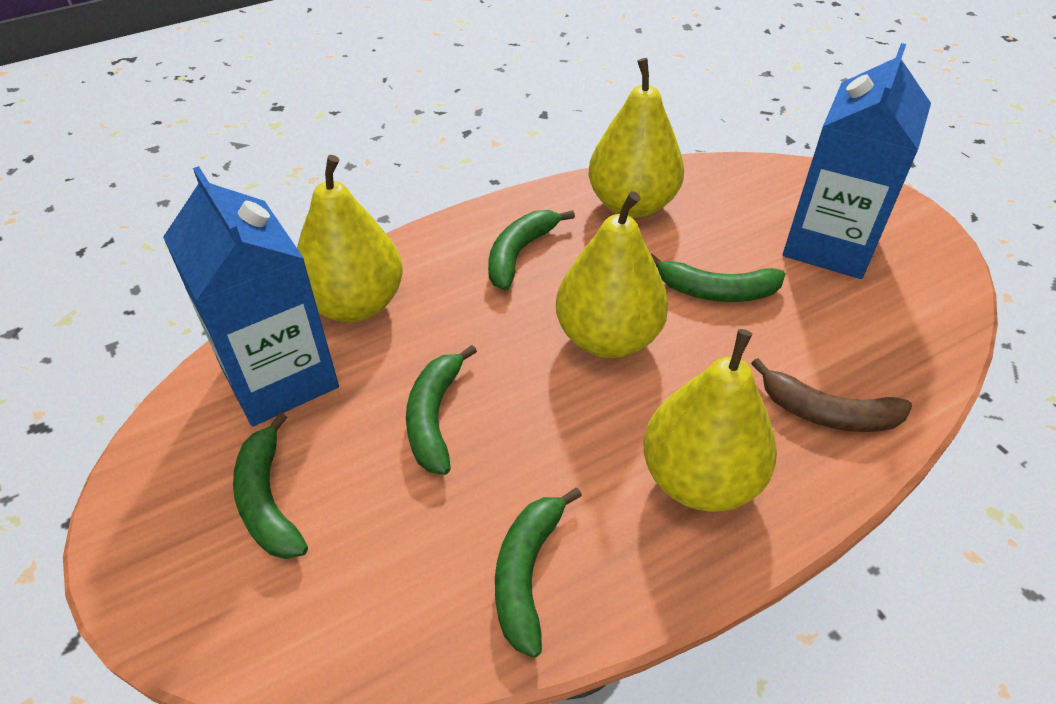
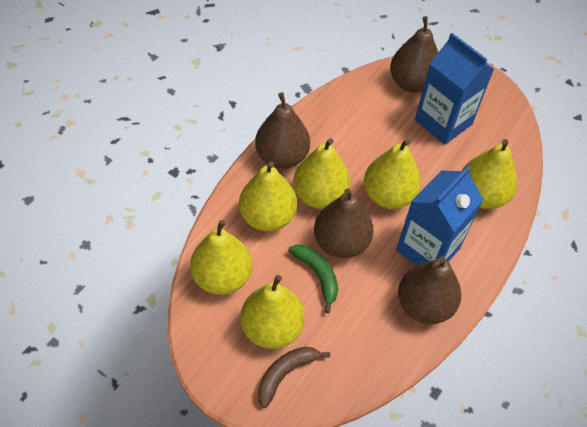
brown pear: 0 -> 4
green banana: 5 -> 1
yellow pear: 4 -> 6

